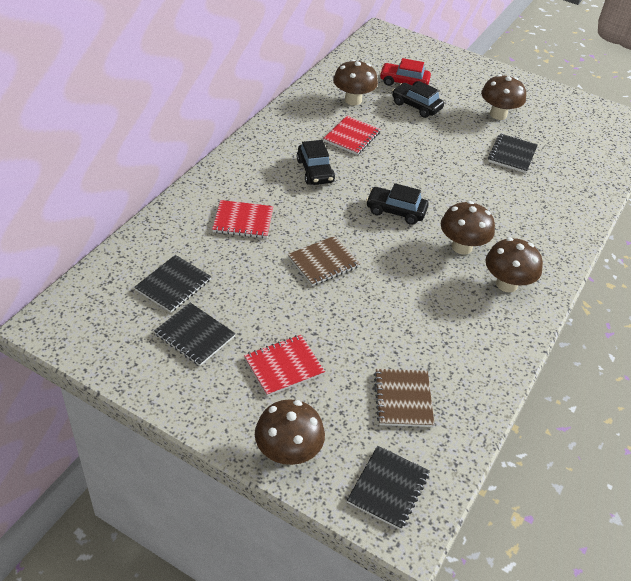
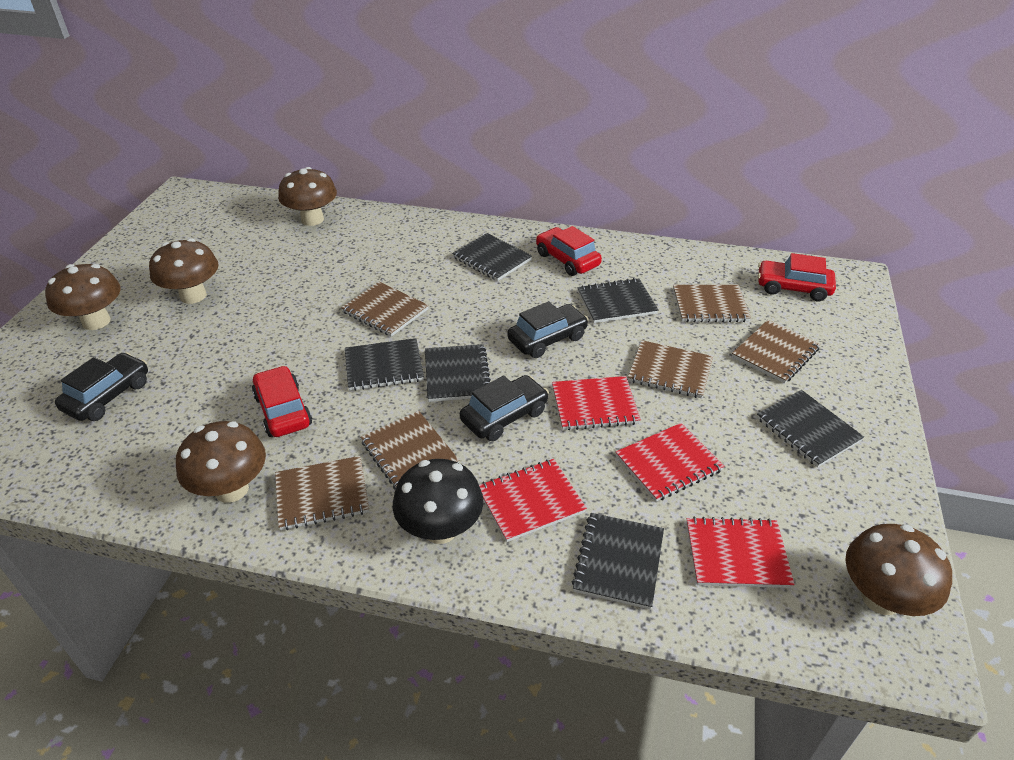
black mushroom: 0 -> 1
black notebook: 4 -> 6
brown notebook: 2 -> 6
red car: 1 -> 3
red notebook: 3 -> 4

